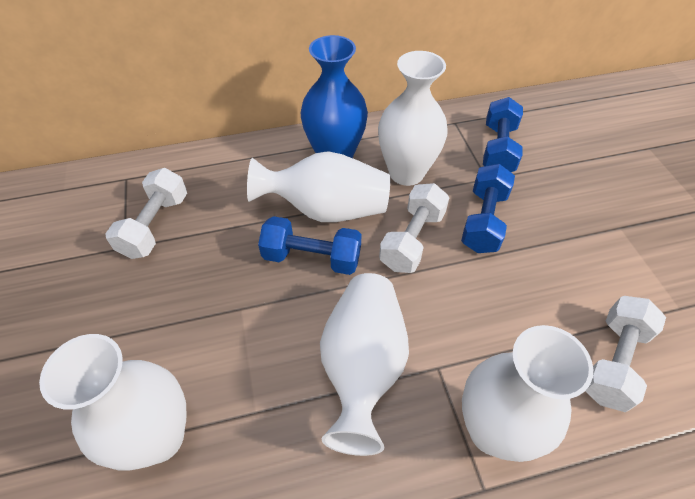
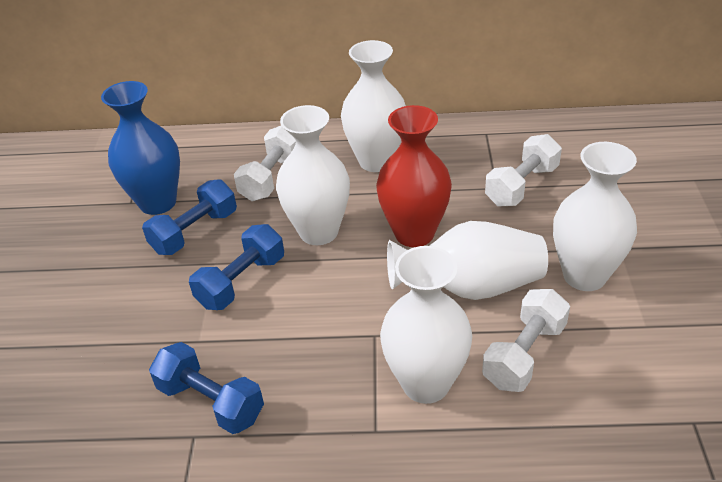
red vase: 0 -> 1

